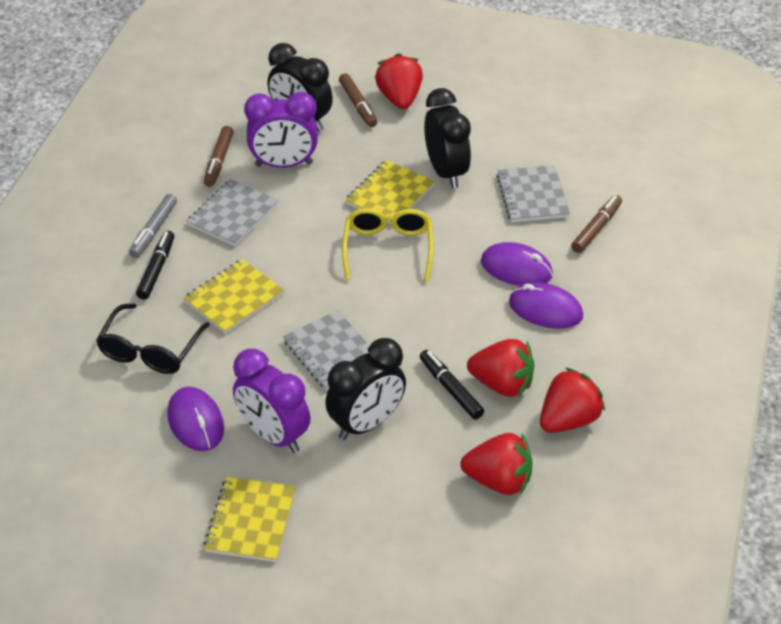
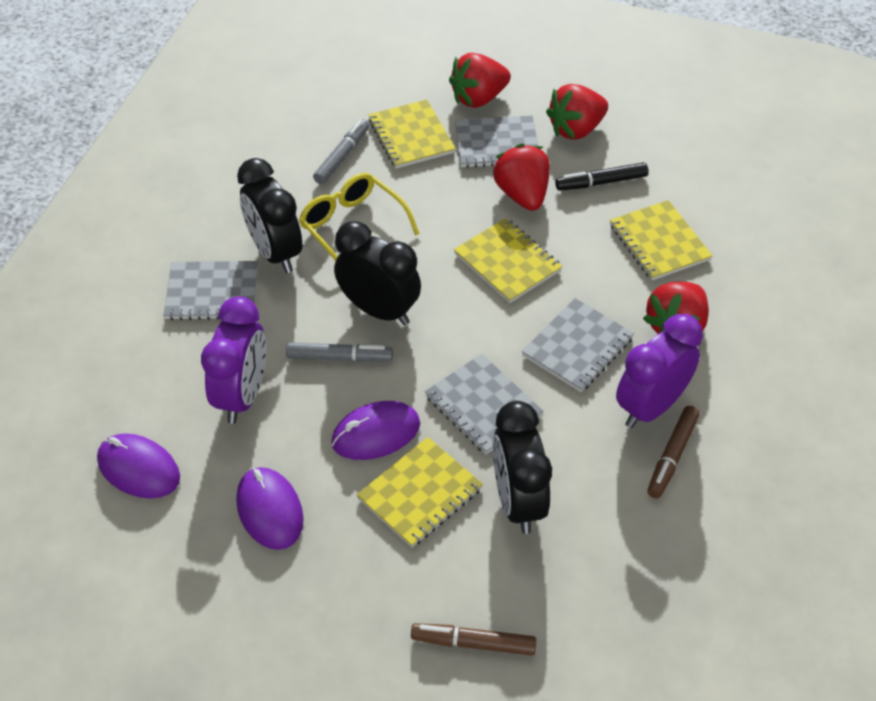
black glasses: 1 -> 0
black marker: 2 -> 1
brown marker: 3 -> 2
grey marker: 1 -> 2
grey notebook: 3 -> 4
yellow notebook: 3 -> 4

